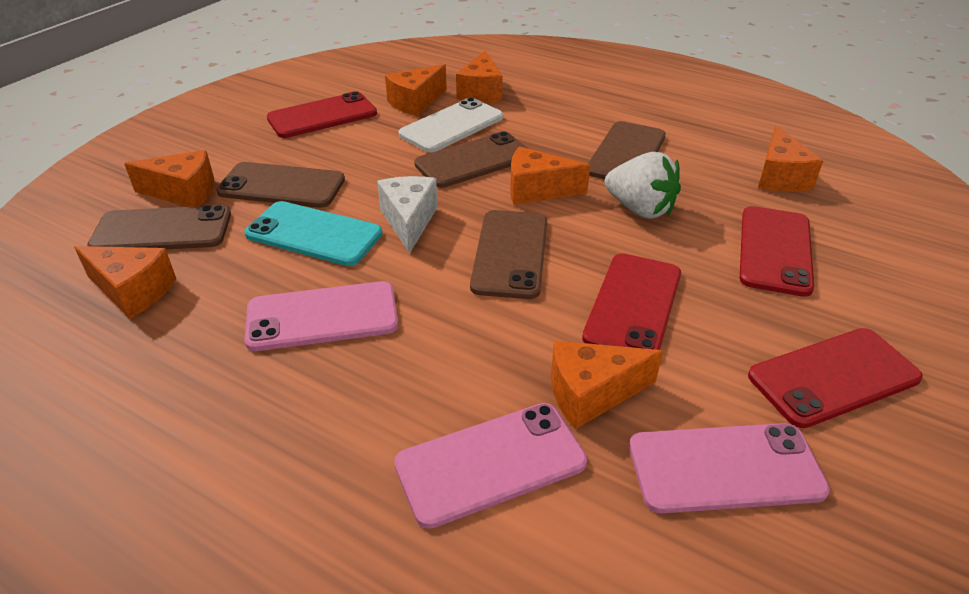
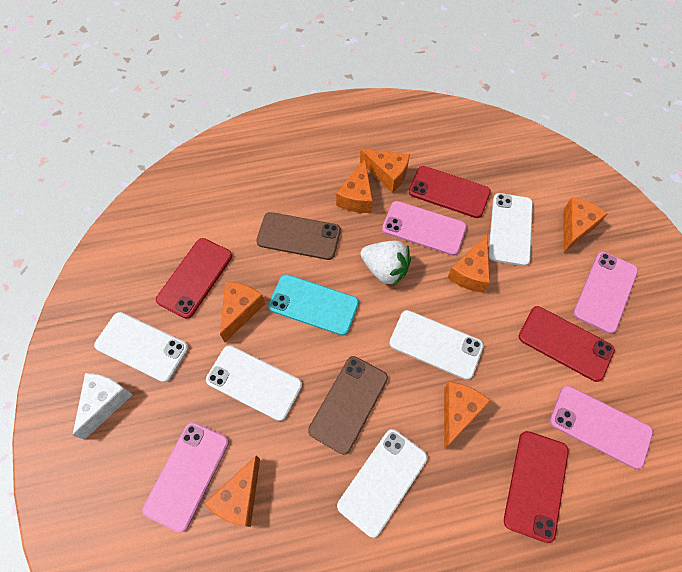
brown phone: 5 -> 2
pink phone: 3 -> 4
white phone: 1 -> 5

